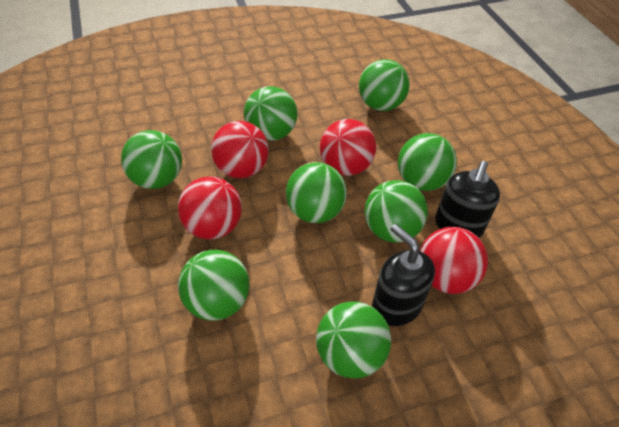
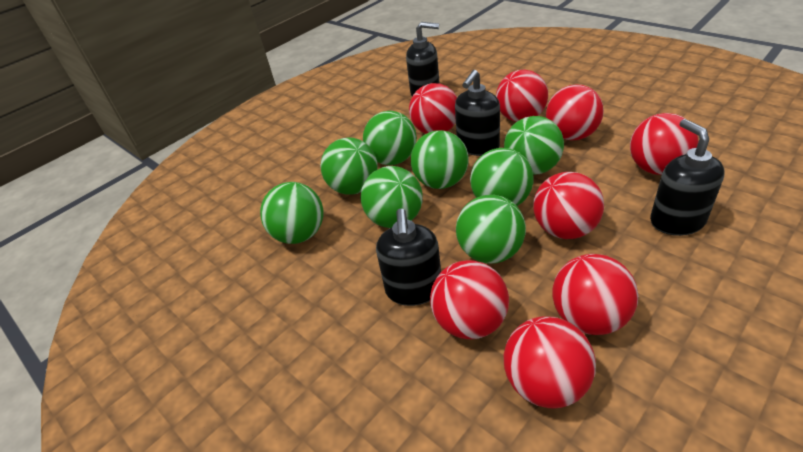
black soap dispenser: 2 -> 4
red ball: 4 -> 8

